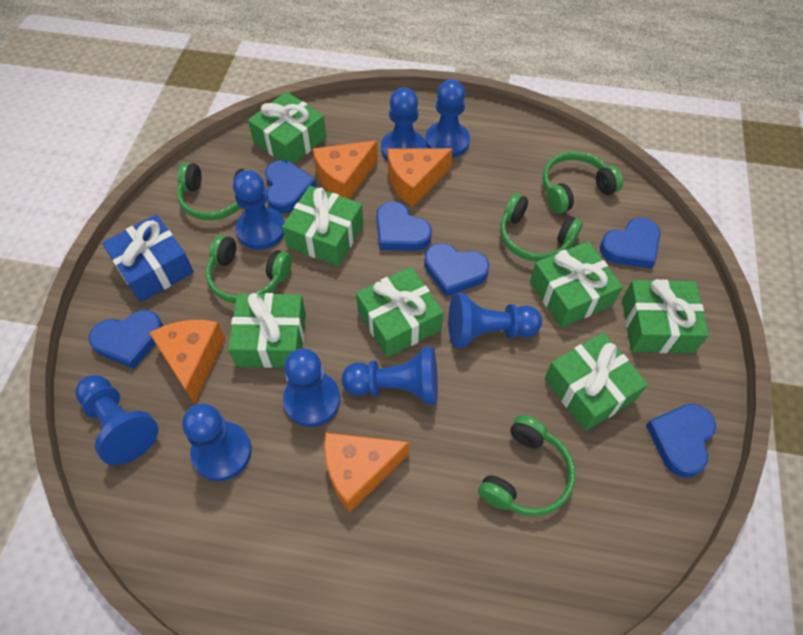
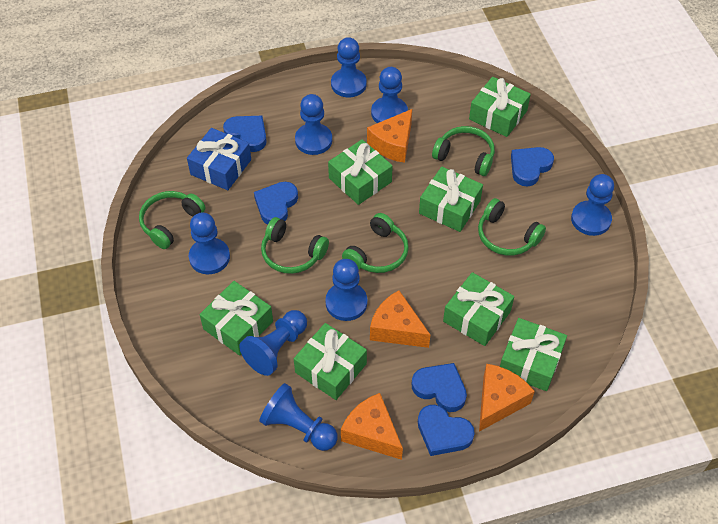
blue heart: 6 -> 5

